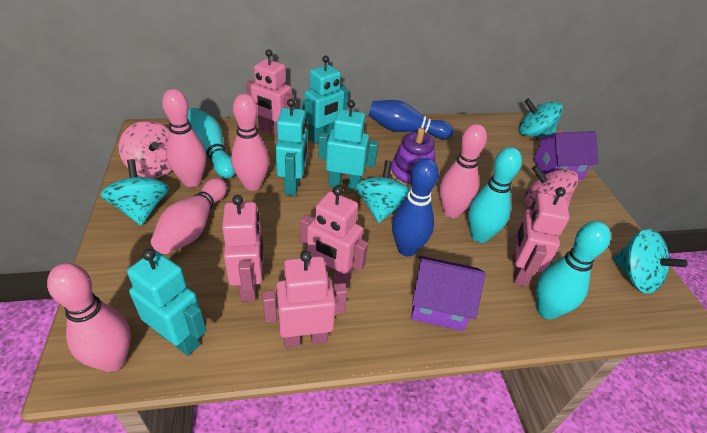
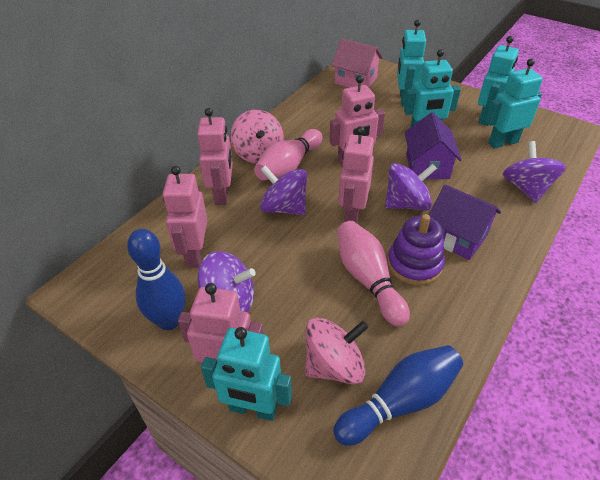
pink bowling pin: 5 -> 2
pink house: 0 -> 1
purple spinning top: 0 -> 4
turquoise bowling pin: 3 -> 0
turquoise robot: 4 -> 5
turquoise spinning top: 4 -> 0

